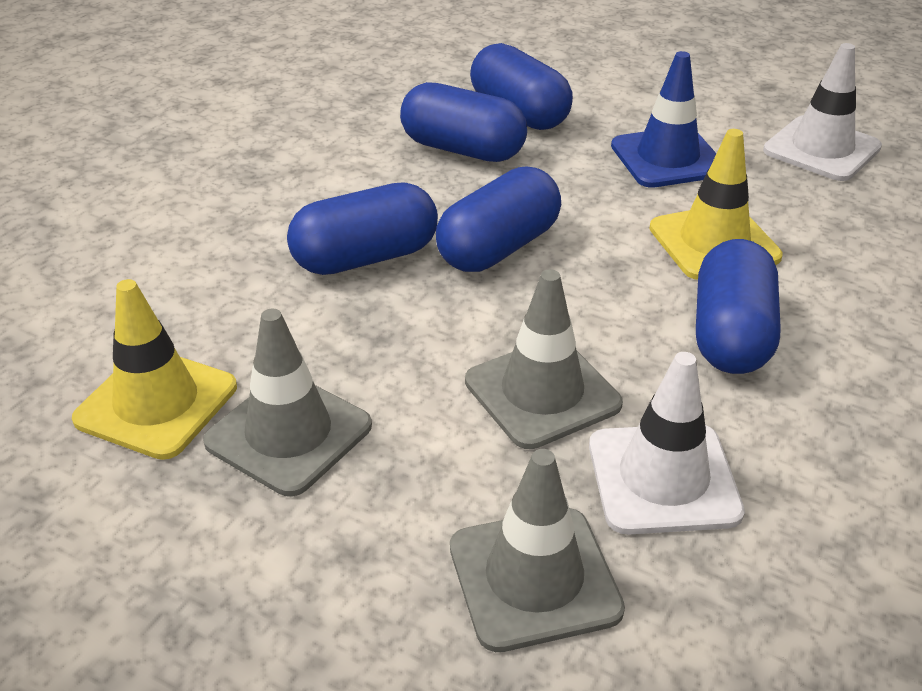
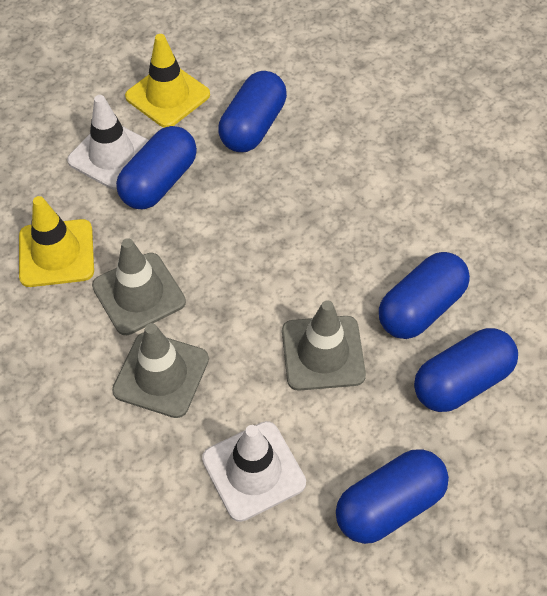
blue traffic cone: 1 -> 0

